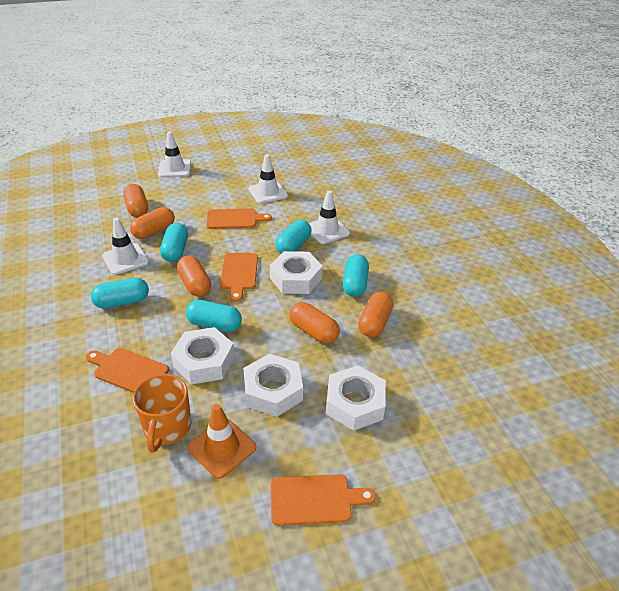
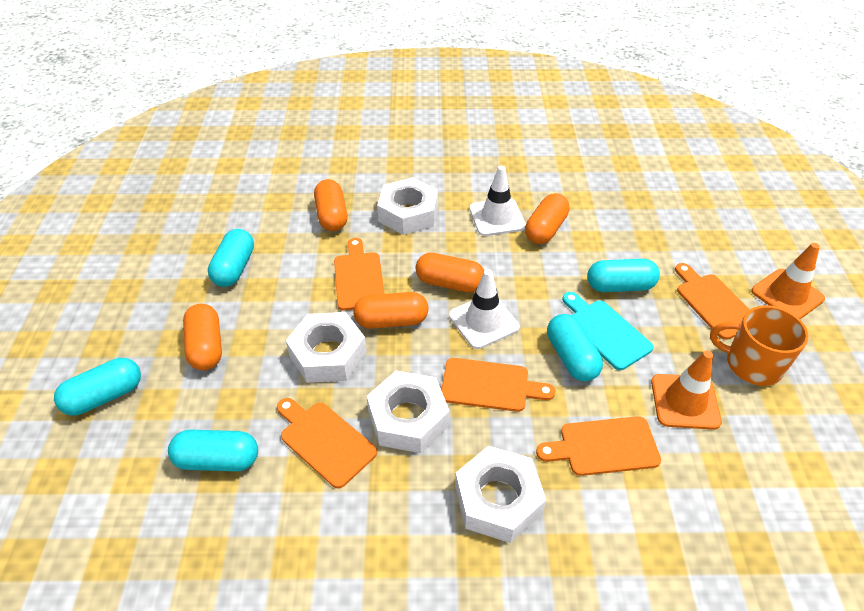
orange cutting board: 4 -> 5
orange traffic cone: 1 -> 2
turquoise cutting board: 0 -> 1
white traffic cone: 4 -> 2

